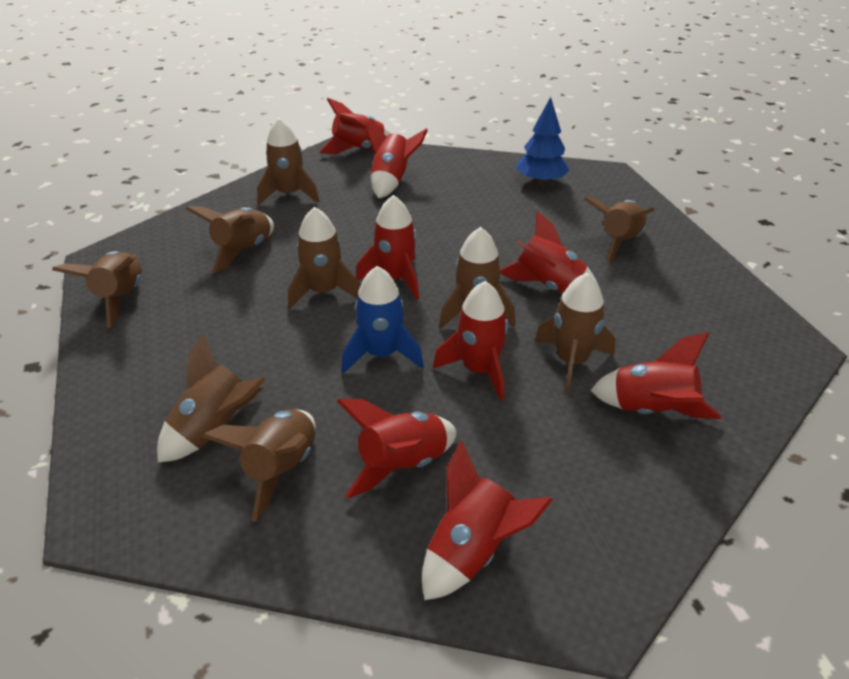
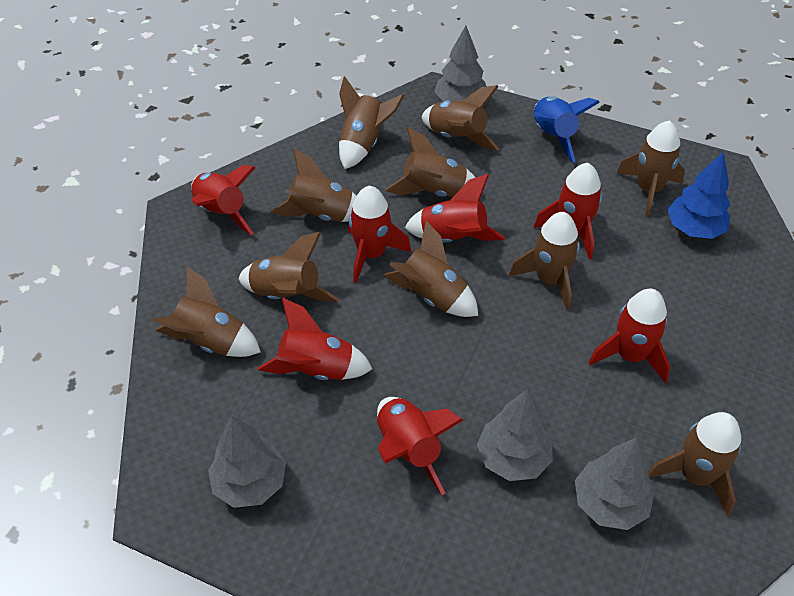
brown rocket: 9 -> 10
grey tree: 0 -> 4
red rocket: 8 -> 7

